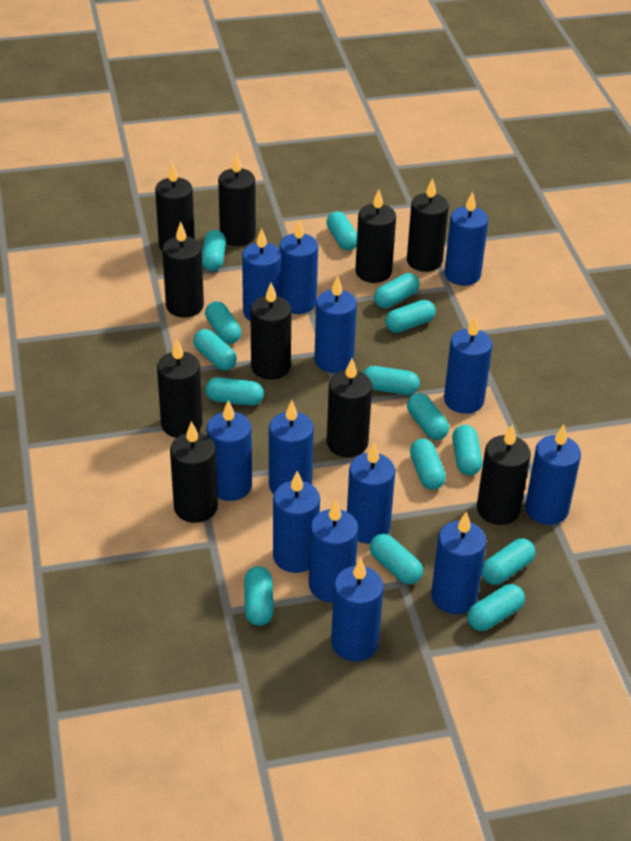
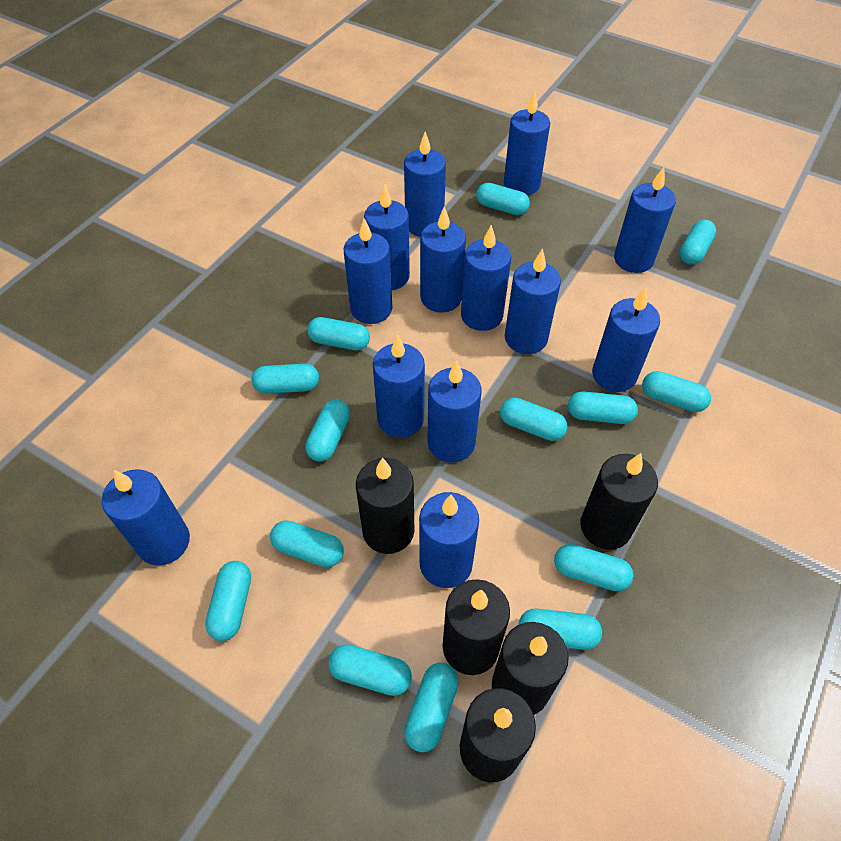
black candle: 10 -> 5
turquoise capsule: 15 -> 14

